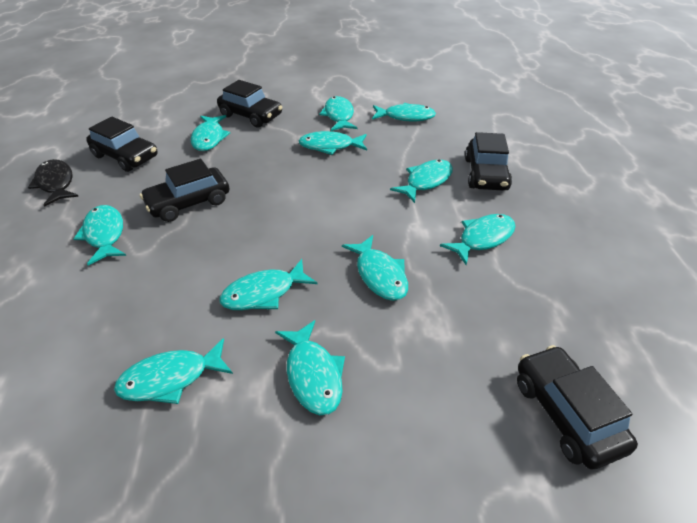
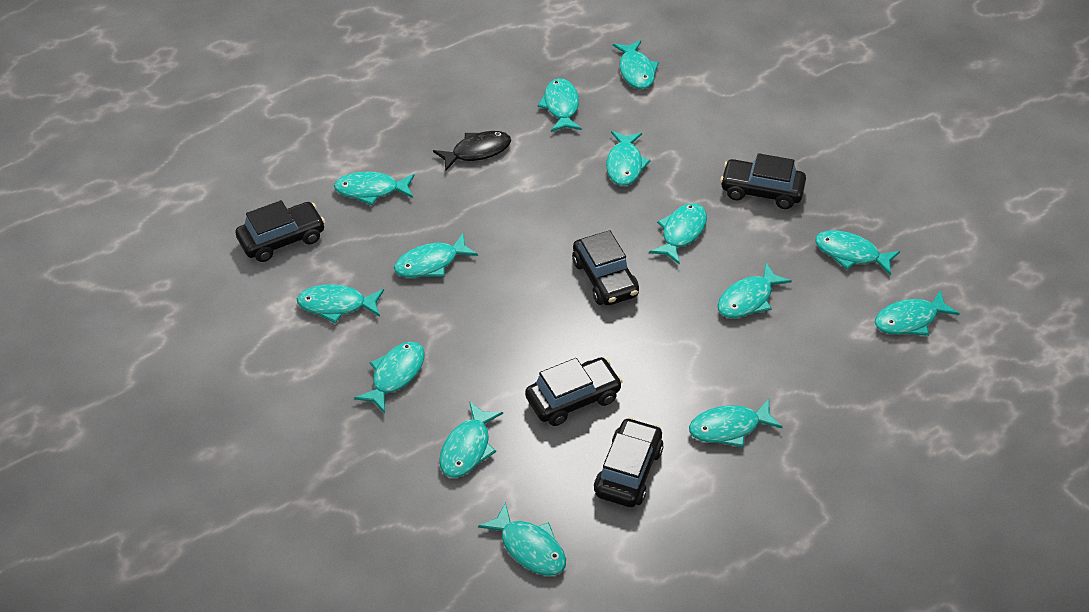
turquoise fish: 11 -> 14

